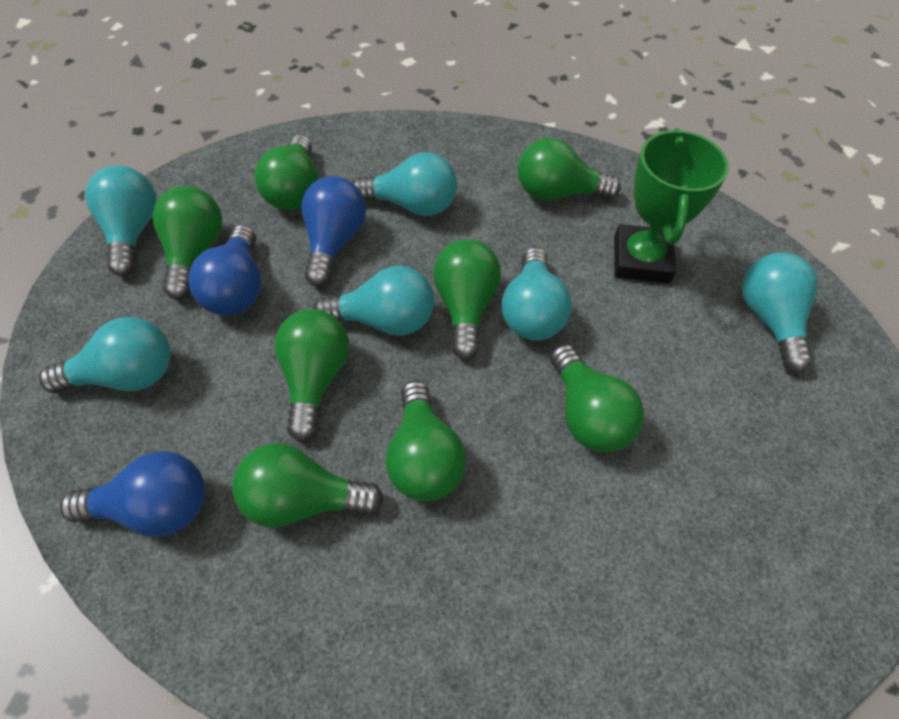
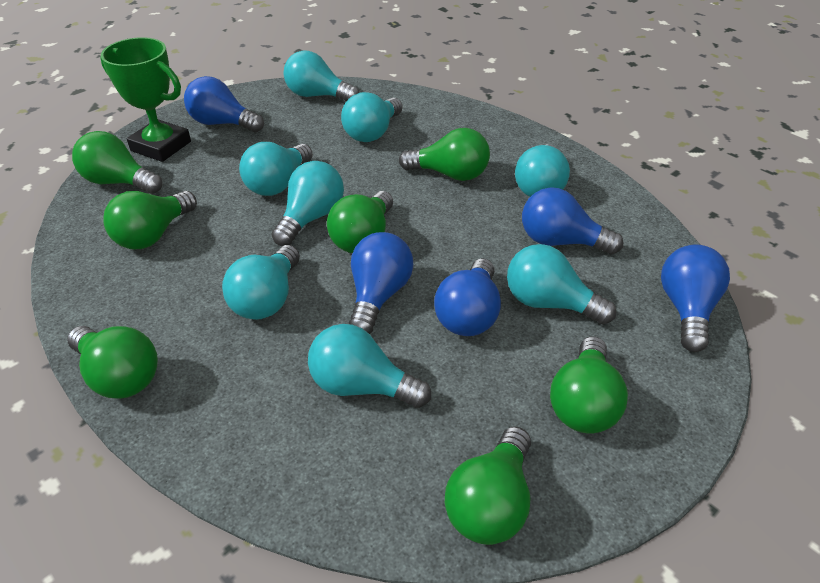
blue light bulb: 3 -> 5
green light bulb: 8 -> 7
turquoise light bulb: 6 -> 8

